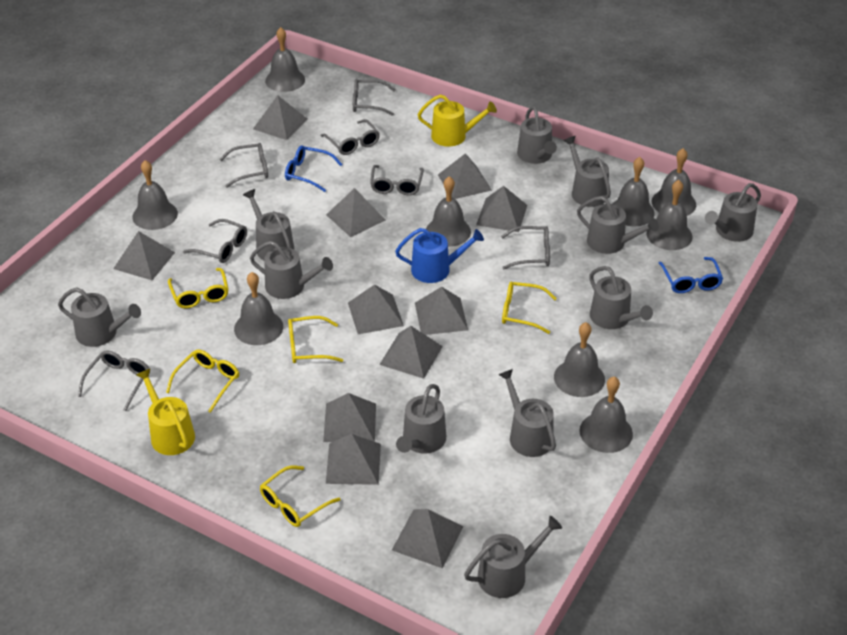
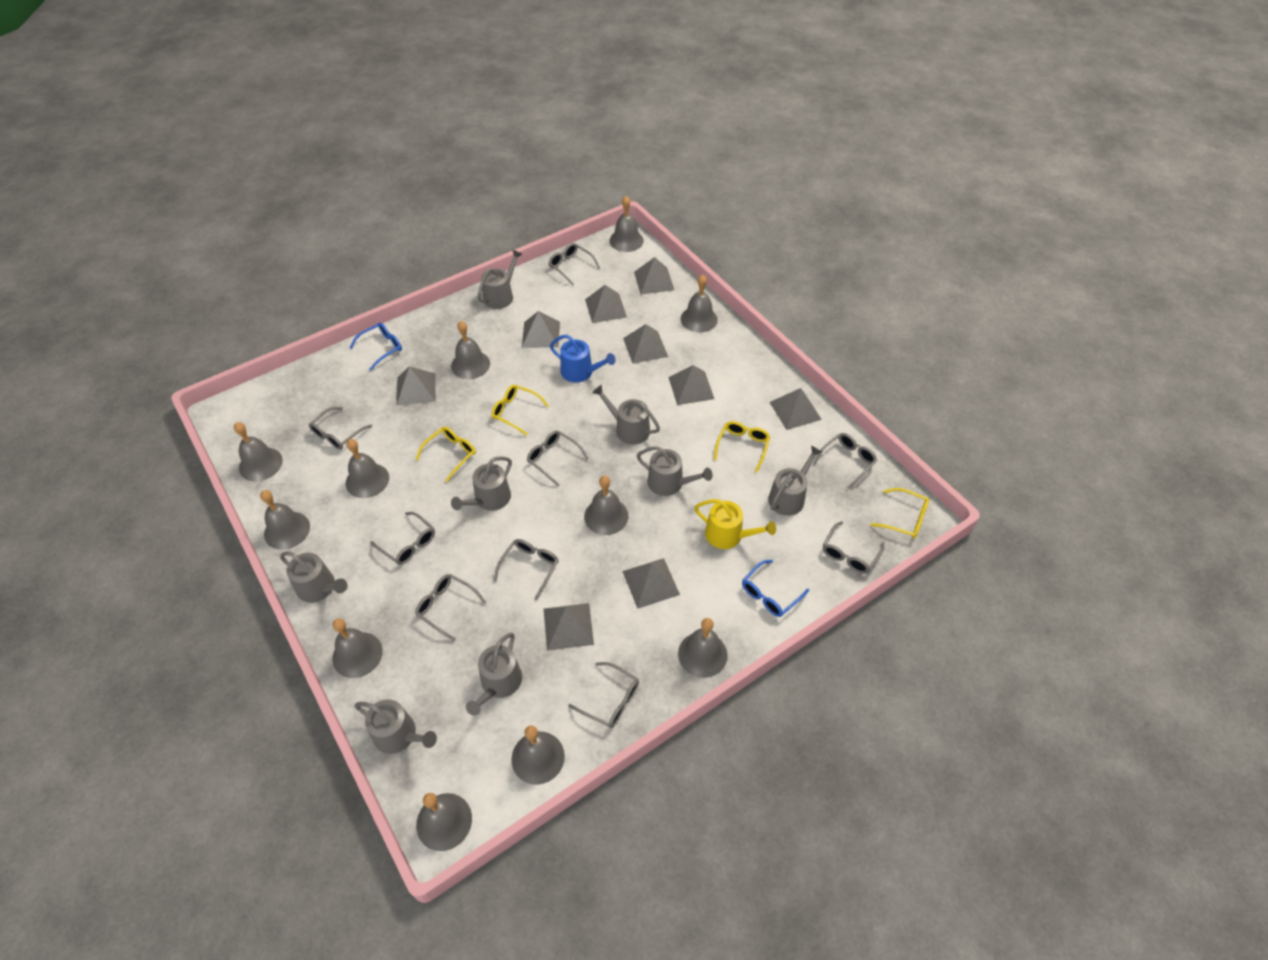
grey bell: 9 -> 11
grey glasses: 7 -> 9
grey pyramid: 11 -> 9
grey watering can: 11 -> 8
yellow glasses: 5 -> 4
yellow watering can: 2 -> 1

